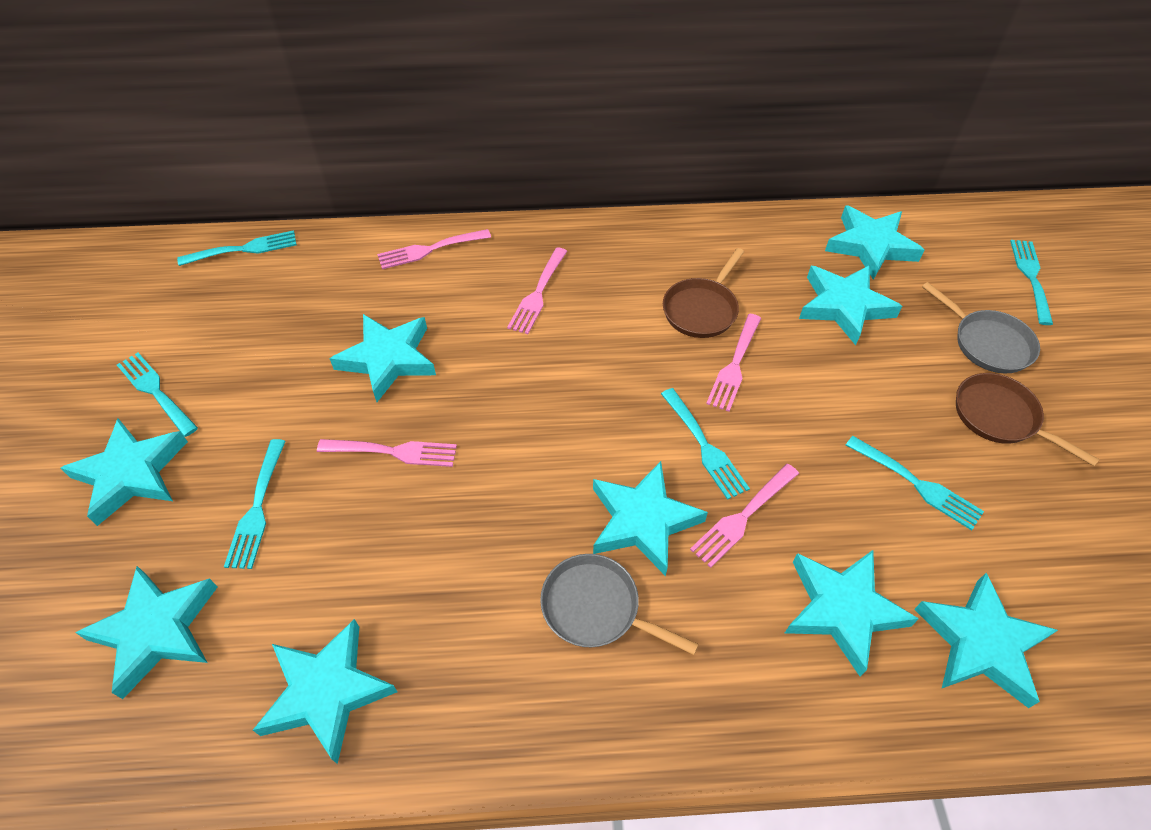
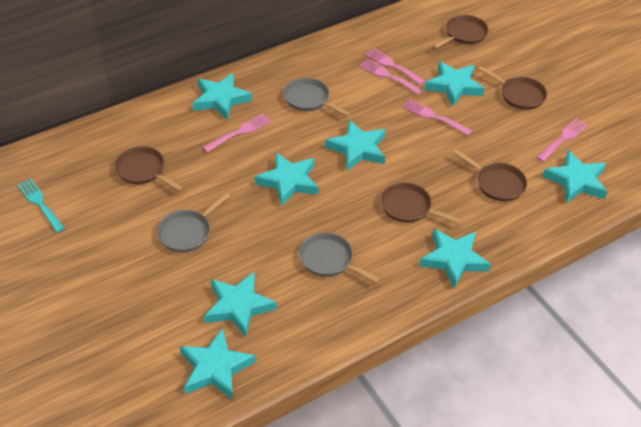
brown pan: 2 -> 5
grey pan: 2 -> 3
turquoise fork: 6 -> 1
turquoise star: 9 -> 8

